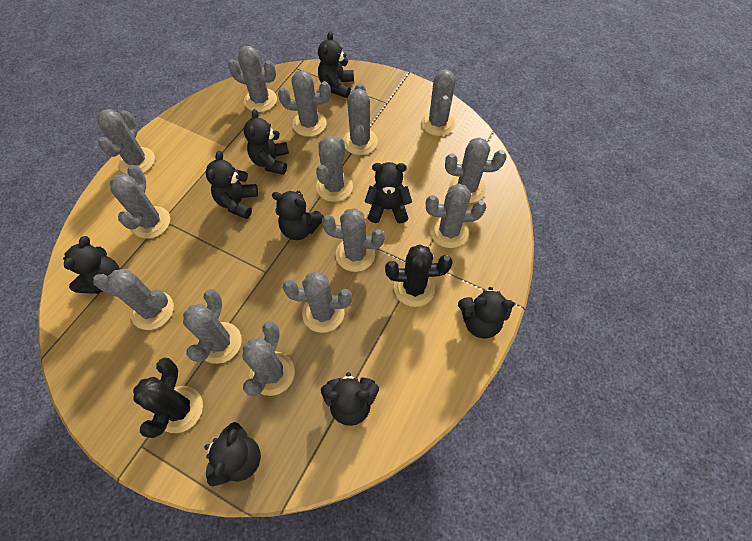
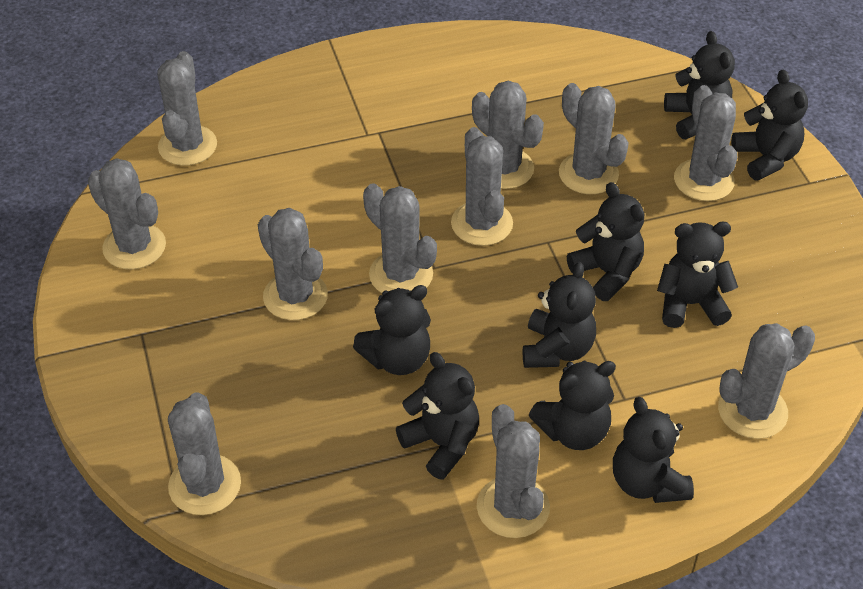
black cactus: 2 -> 0
grey cactus: 14 -> 11

